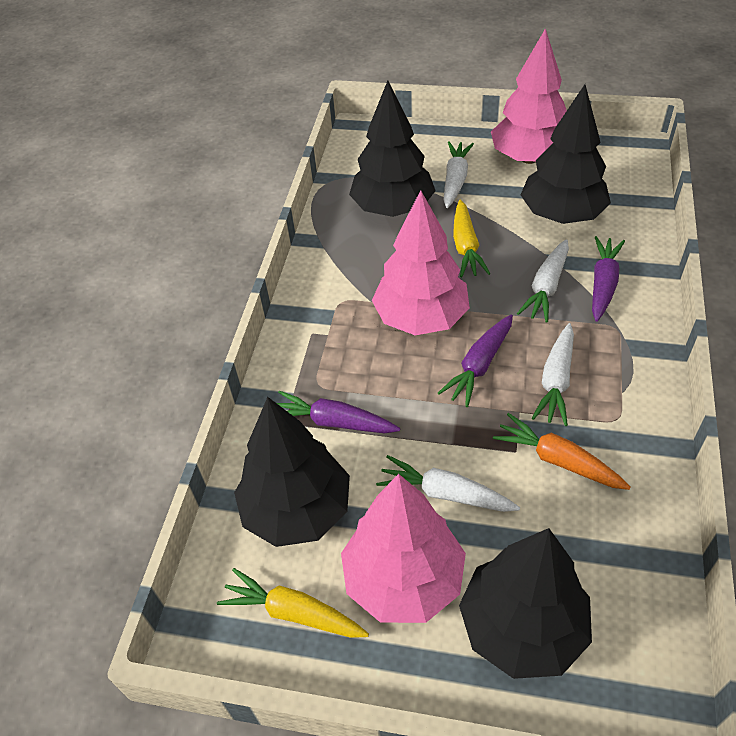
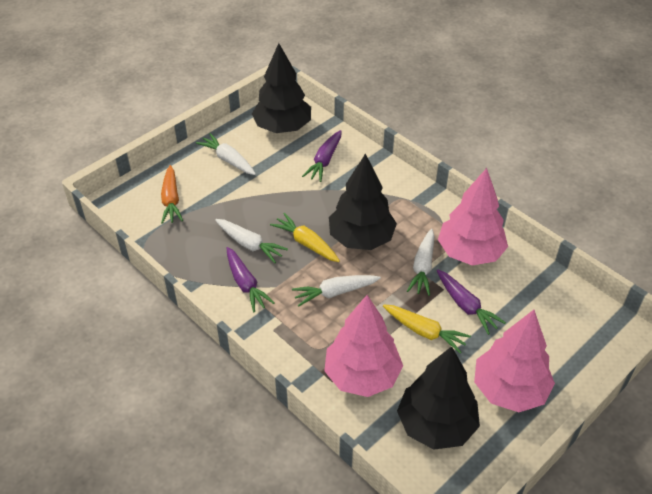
black tree: 4 -> 3

